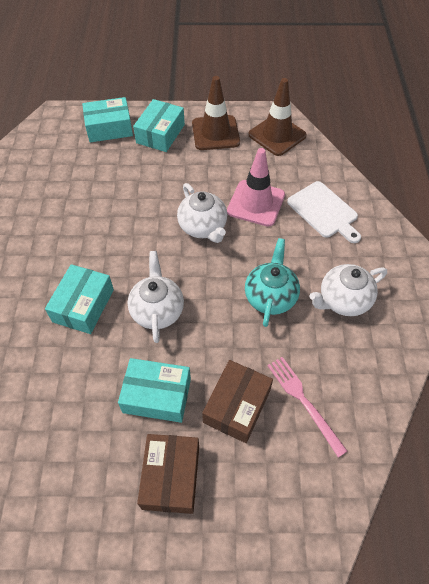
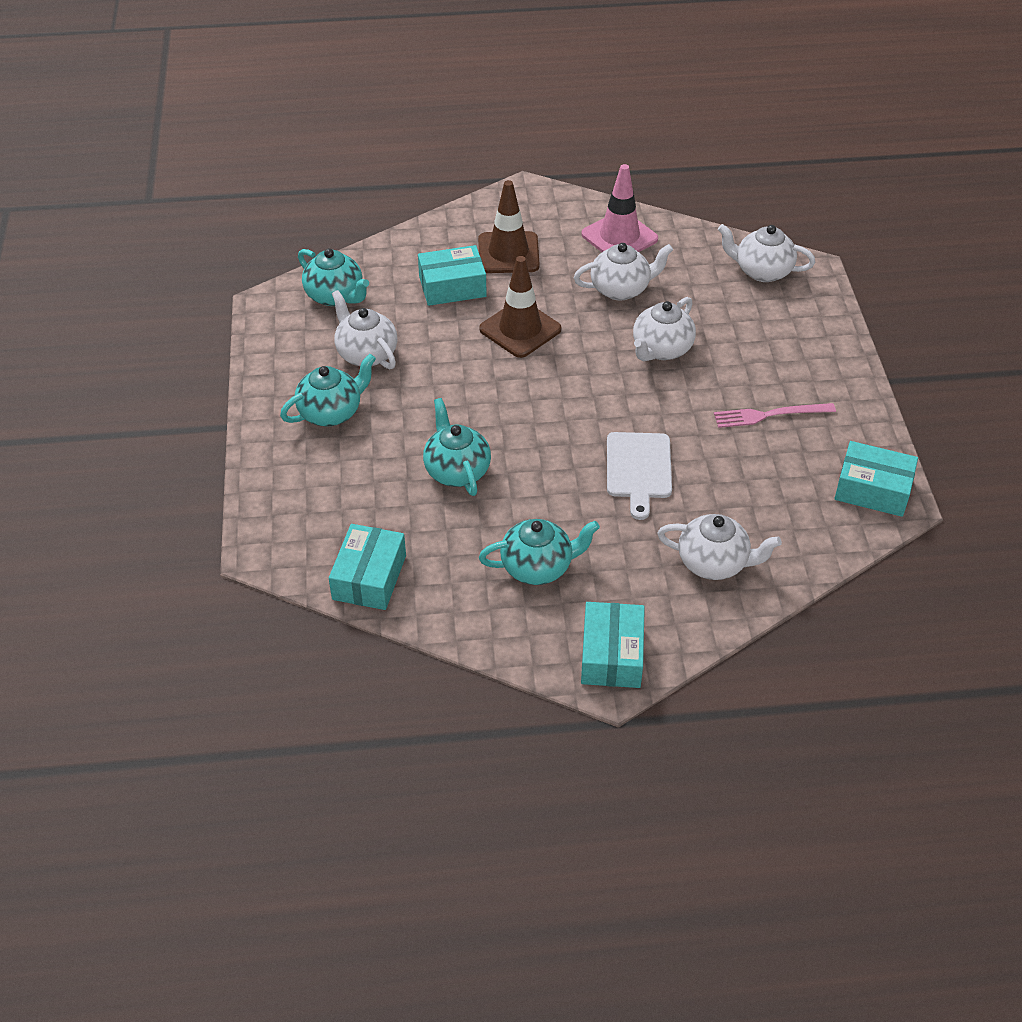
brown box: 2 -> 0
turquoise teapot: 1 -> 4
white teapot: 3 -> 5

